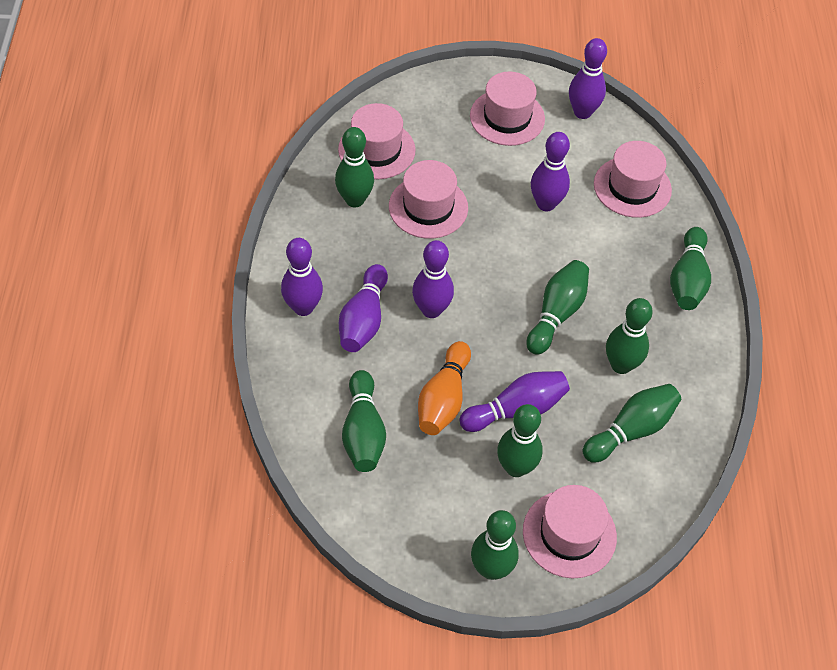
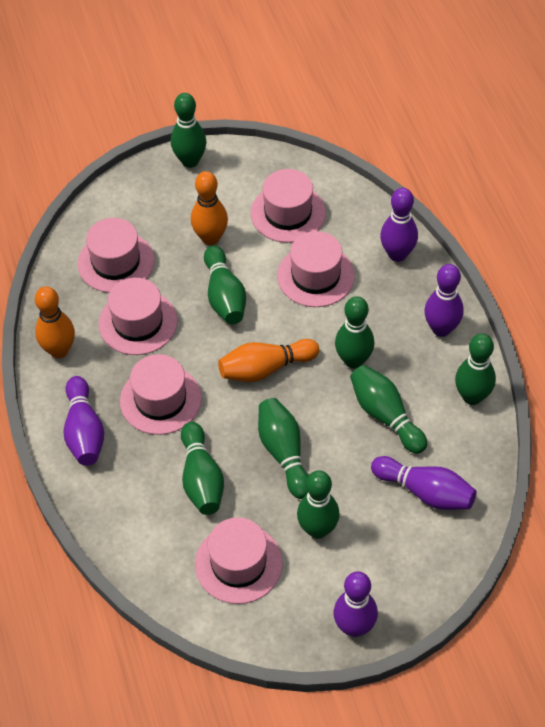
orange bowling pin: 1 -> 3
pink hat: 5 -> 6
purple bowling pin: 6 -> 5

